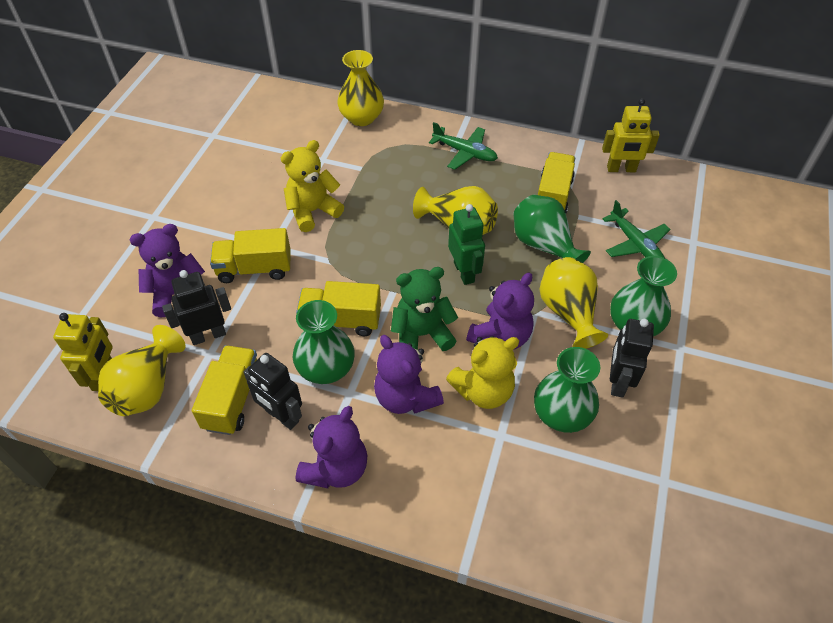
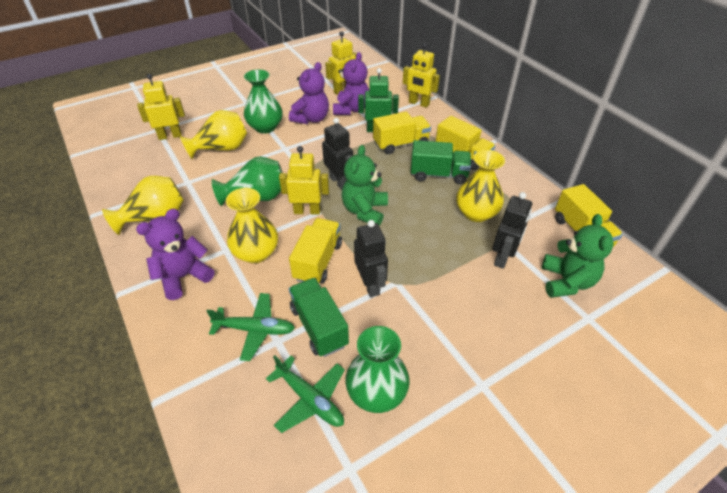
green teddy bear: 1 -> 2
green truck: 0 -> 2
green vase: 4 -> 3
purple teddy bear: 4 -> 3
yellow robot: 2 -> 4
yellow teddy bear: 2 -> 0

